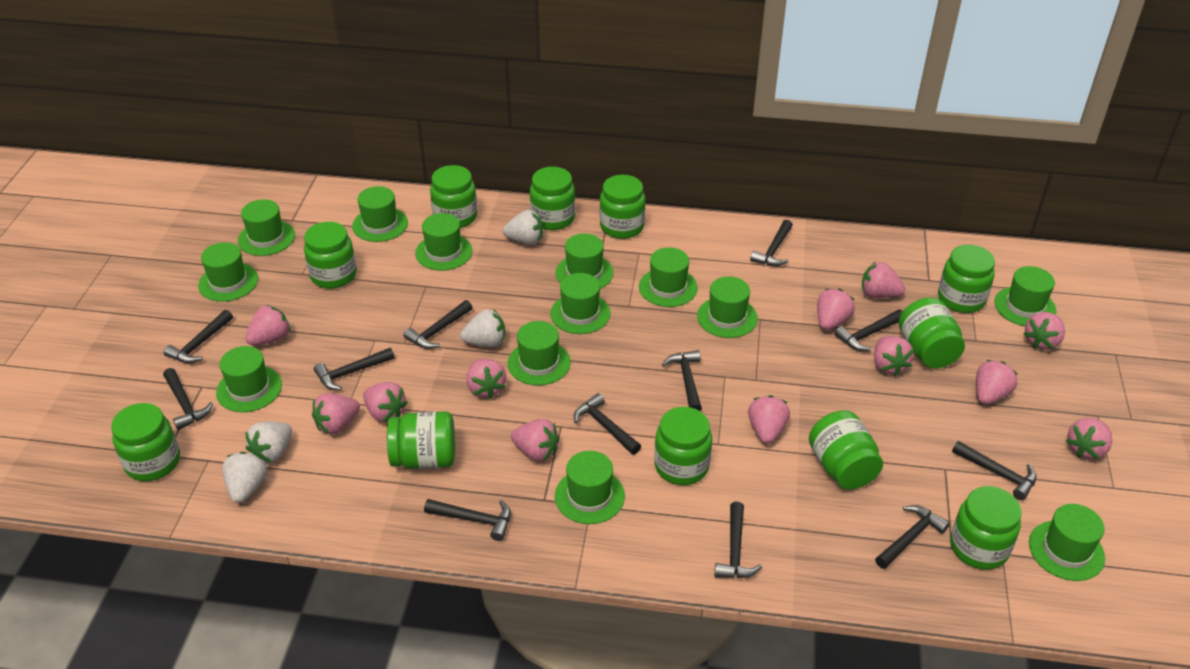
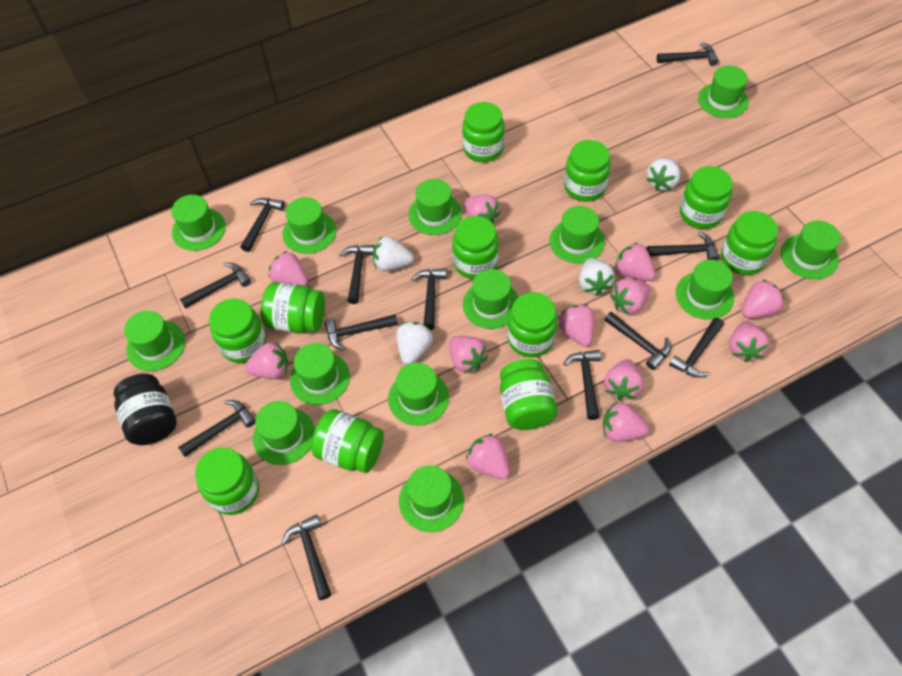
black jar: 0 -> 1

